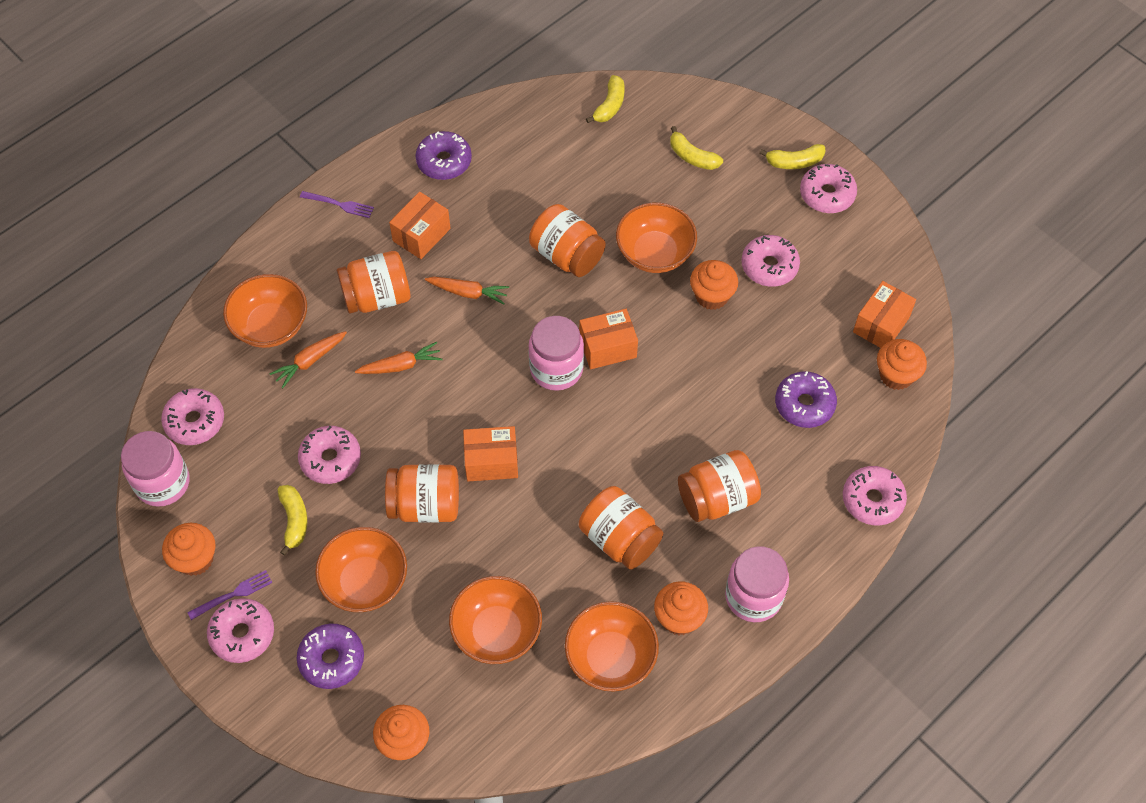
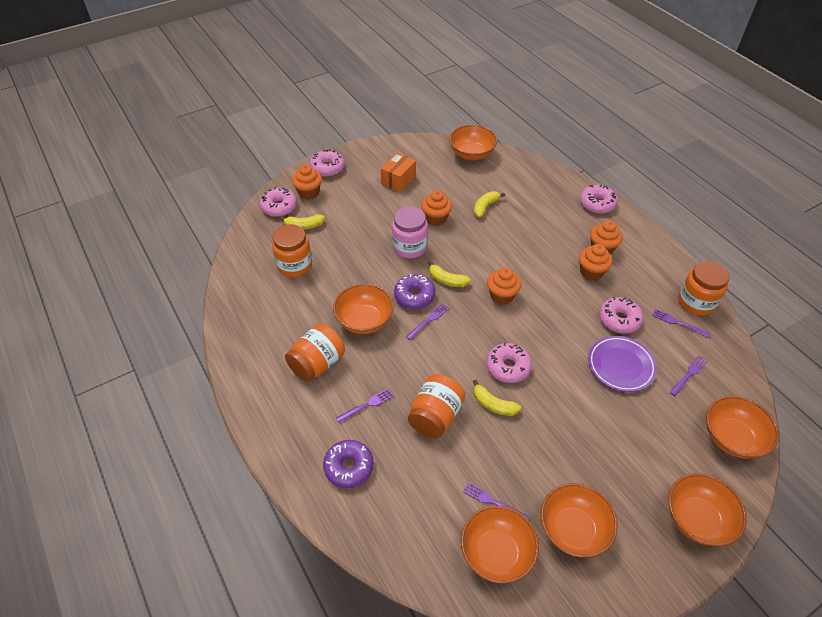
orange bowl: 5 -> 6
orange box: 4 -> 1
orange carrot: 3 -> 0
orange jar: 5 -> 4
pink donut: 6 -> 5
pink jar: 3 -> 1
purple donut: 3 -> 2
purple fork: 2 -> 5
purple plate: 0 -> 1

